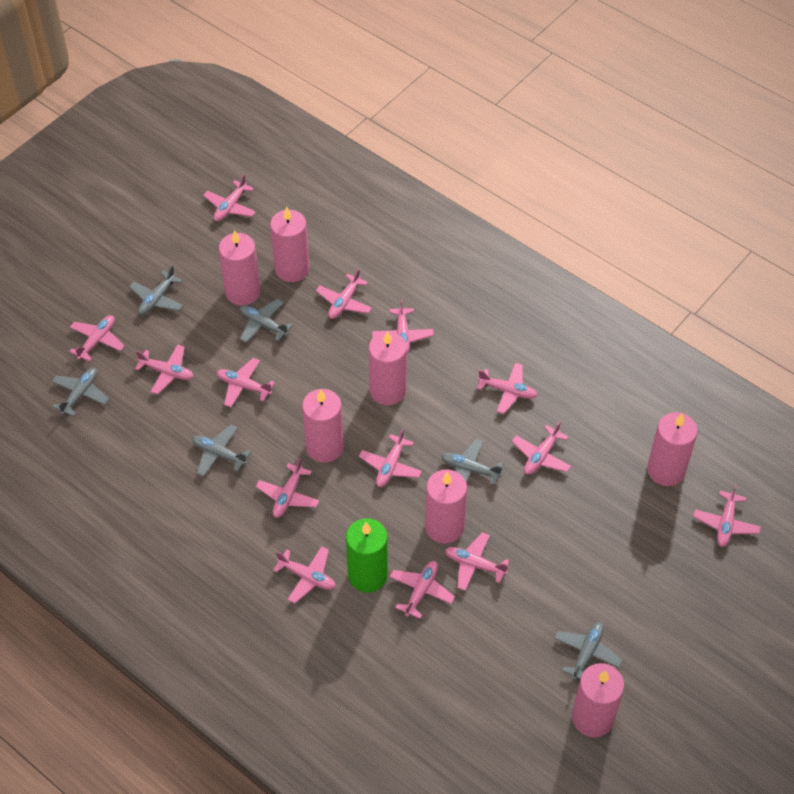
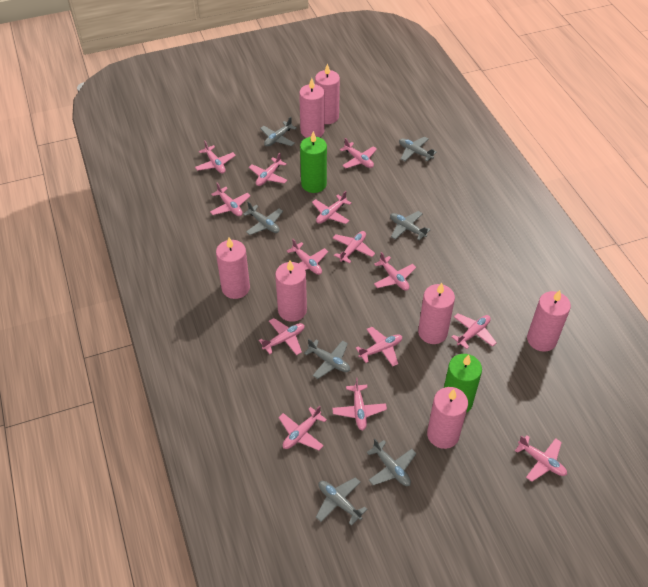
green candle: 1 -> 2
grey plane: 6 -> 7

